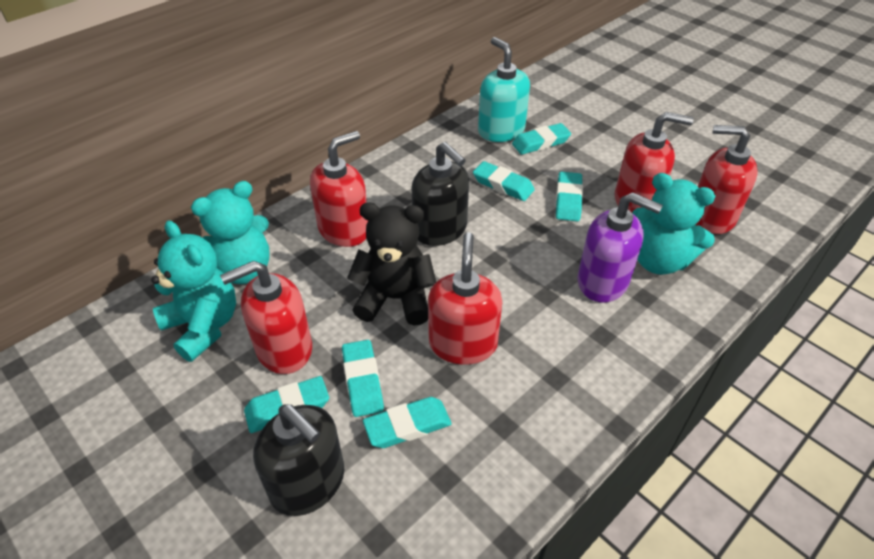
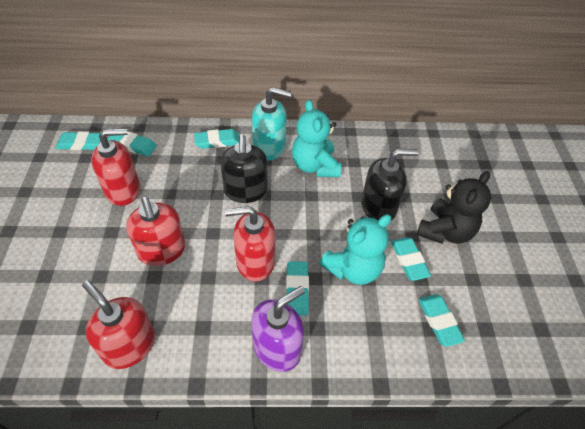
red soap dispenser: 5 -> 4
turquoise teddy bear: 3 -> 2

